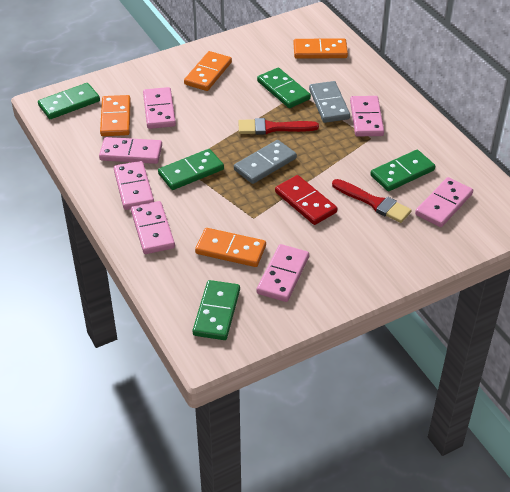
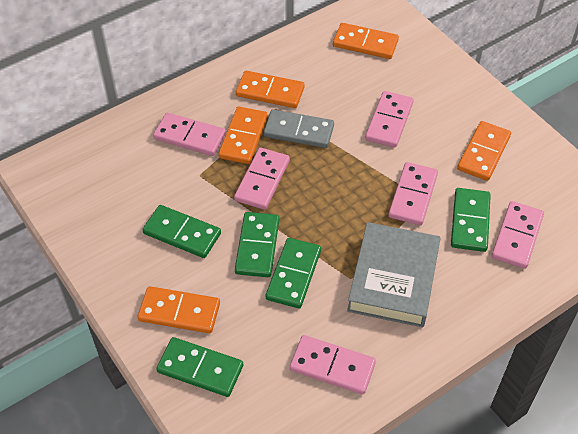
grey book: 0 -> 1
grey domino: 2 -> 1
orange domino: 4 -> 5
pink domino: 7 -> 6
red brush: 2 -> 0
red domino: 1 -> 0

